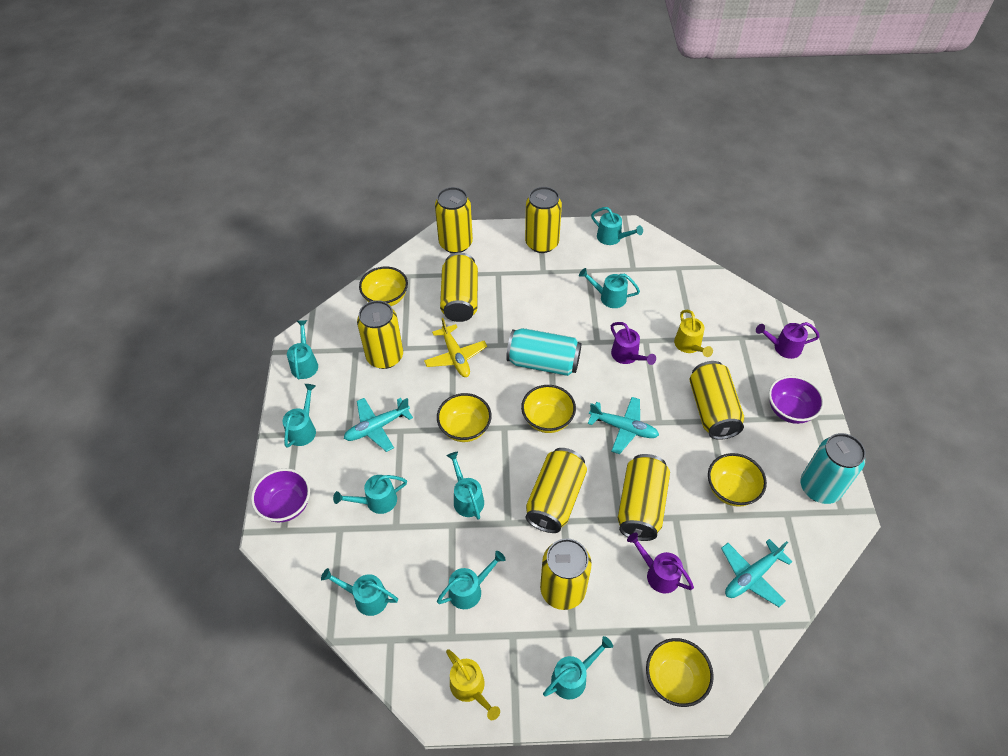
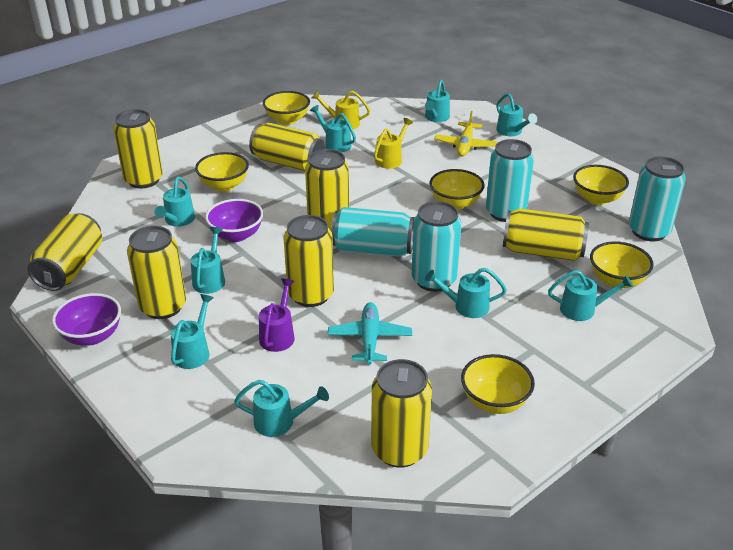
purple watering can: 3 -> 1
turquoise can: 2 -> 4
turquoise plane: 3 -> 1
yellow bowl: 5 -> 6

